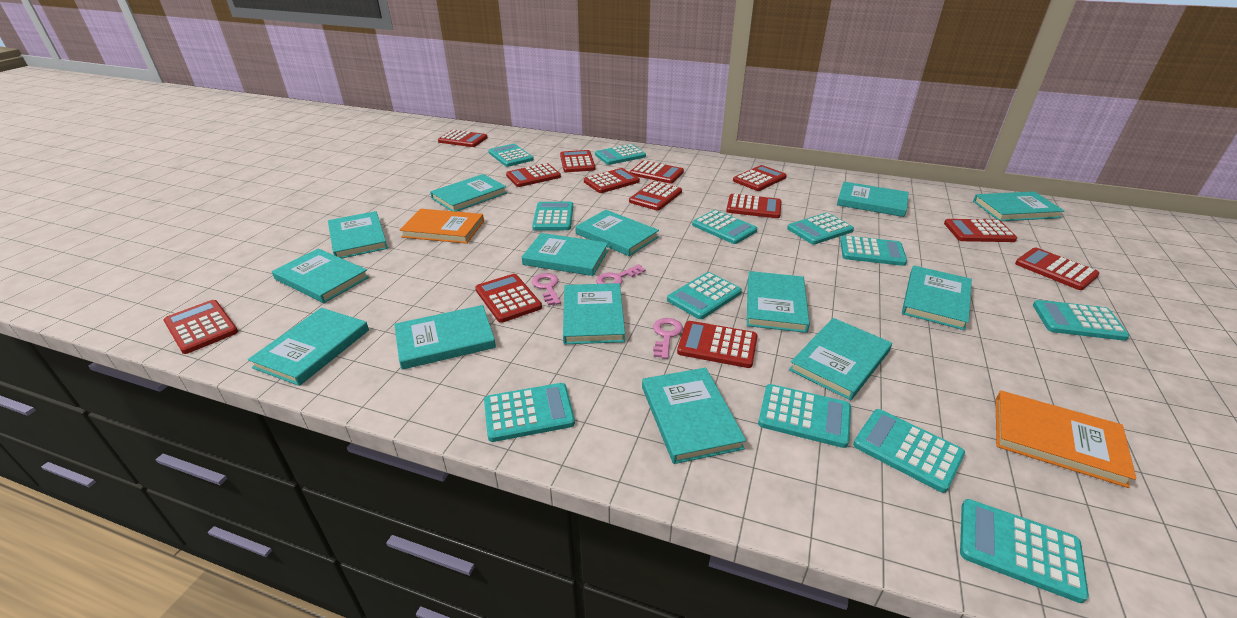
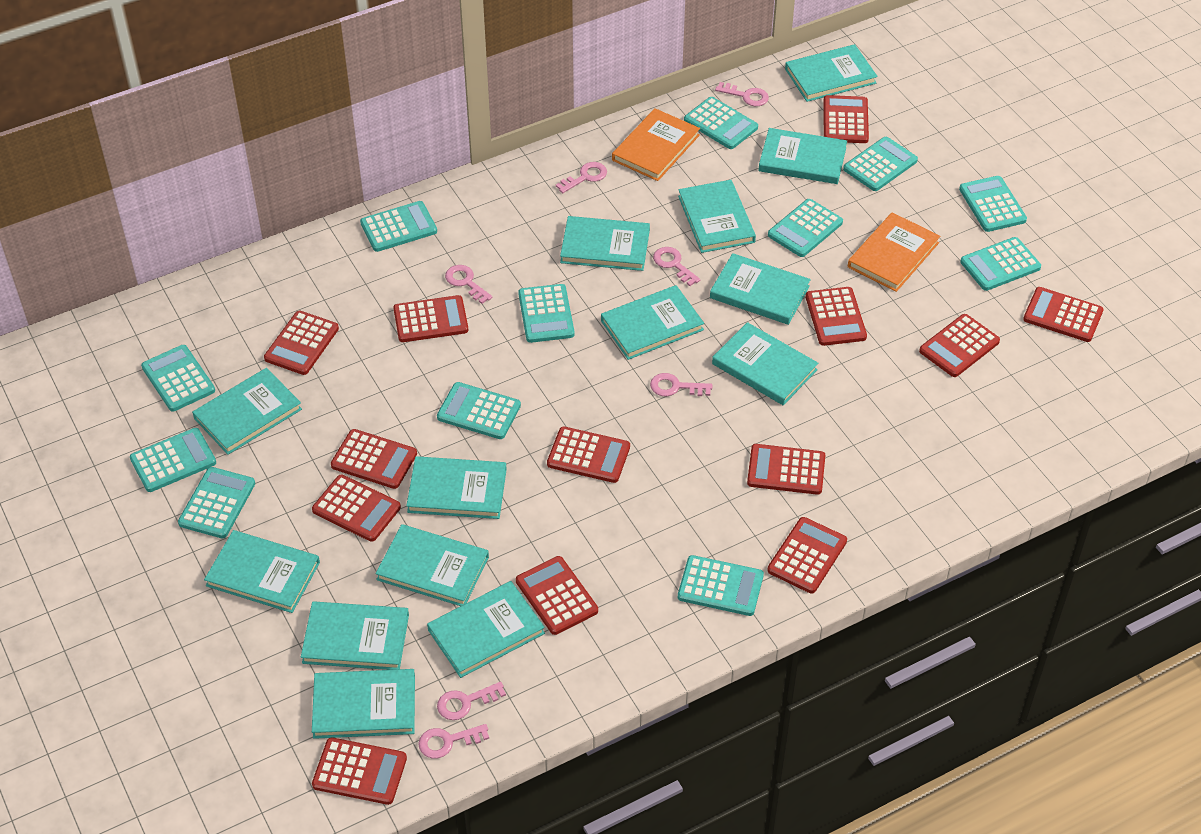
pink key: 3 -> 7

